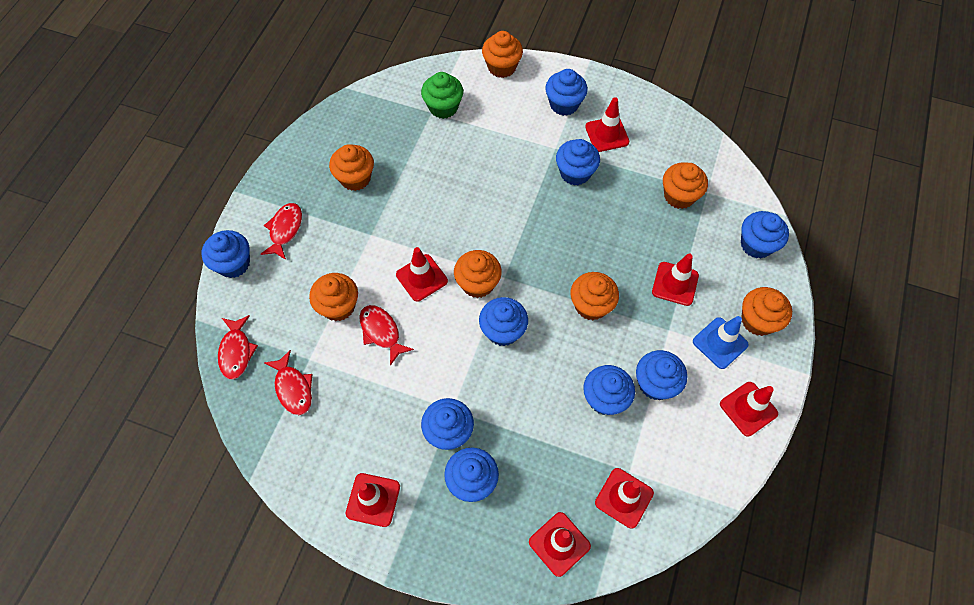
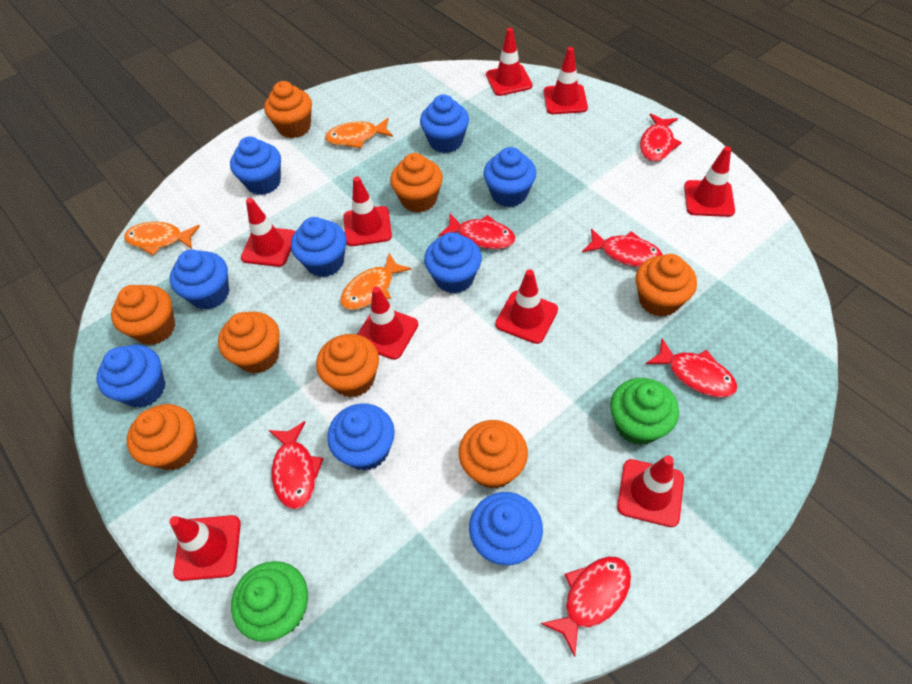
blue traffic cone: 1 -> 0
green cupcake: 1 -> 2
orange cupcake: 7 -> 8
orange fish: 0 -> 3
red fish: 4 -> 6
red traffic cone: 7 -> 9

